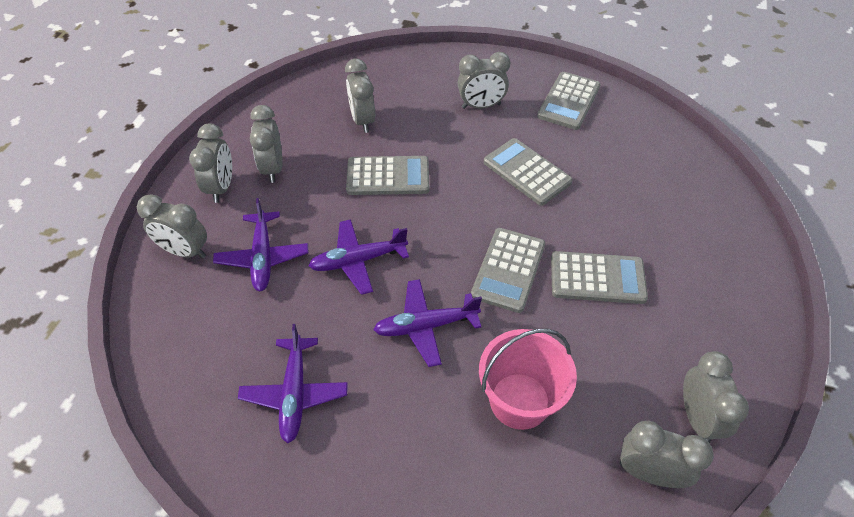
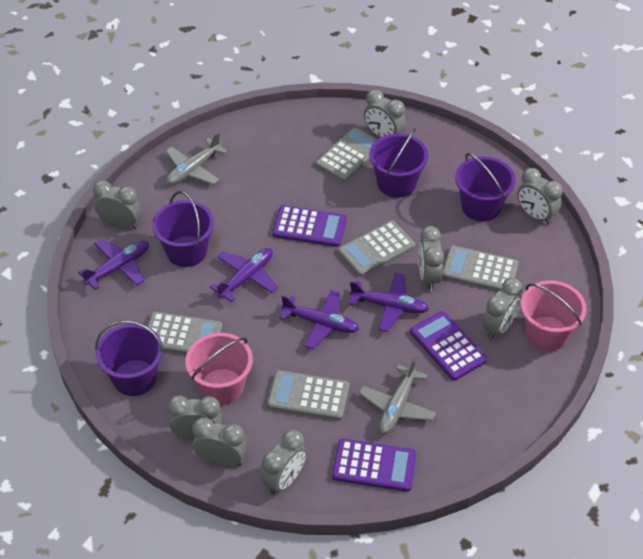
grey clock: 7 -> 8
grey plane: 0 -> 2
pink bucket: 1 -> 2
purple bucket: 0 -> 4
purple calculator: 0 -> 3

